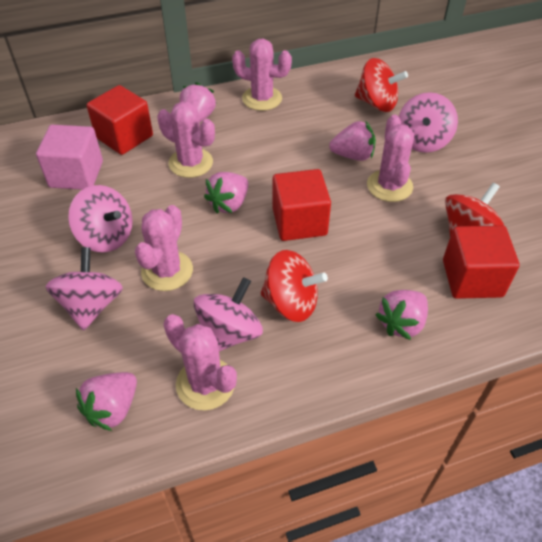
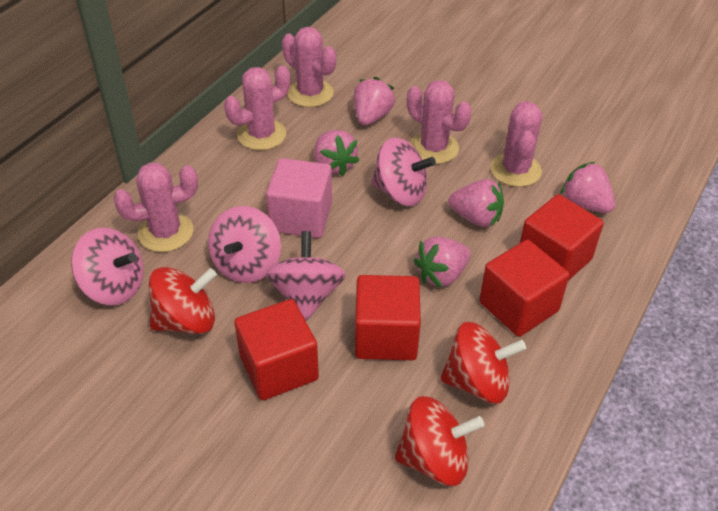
red cube: 3 -> 4

